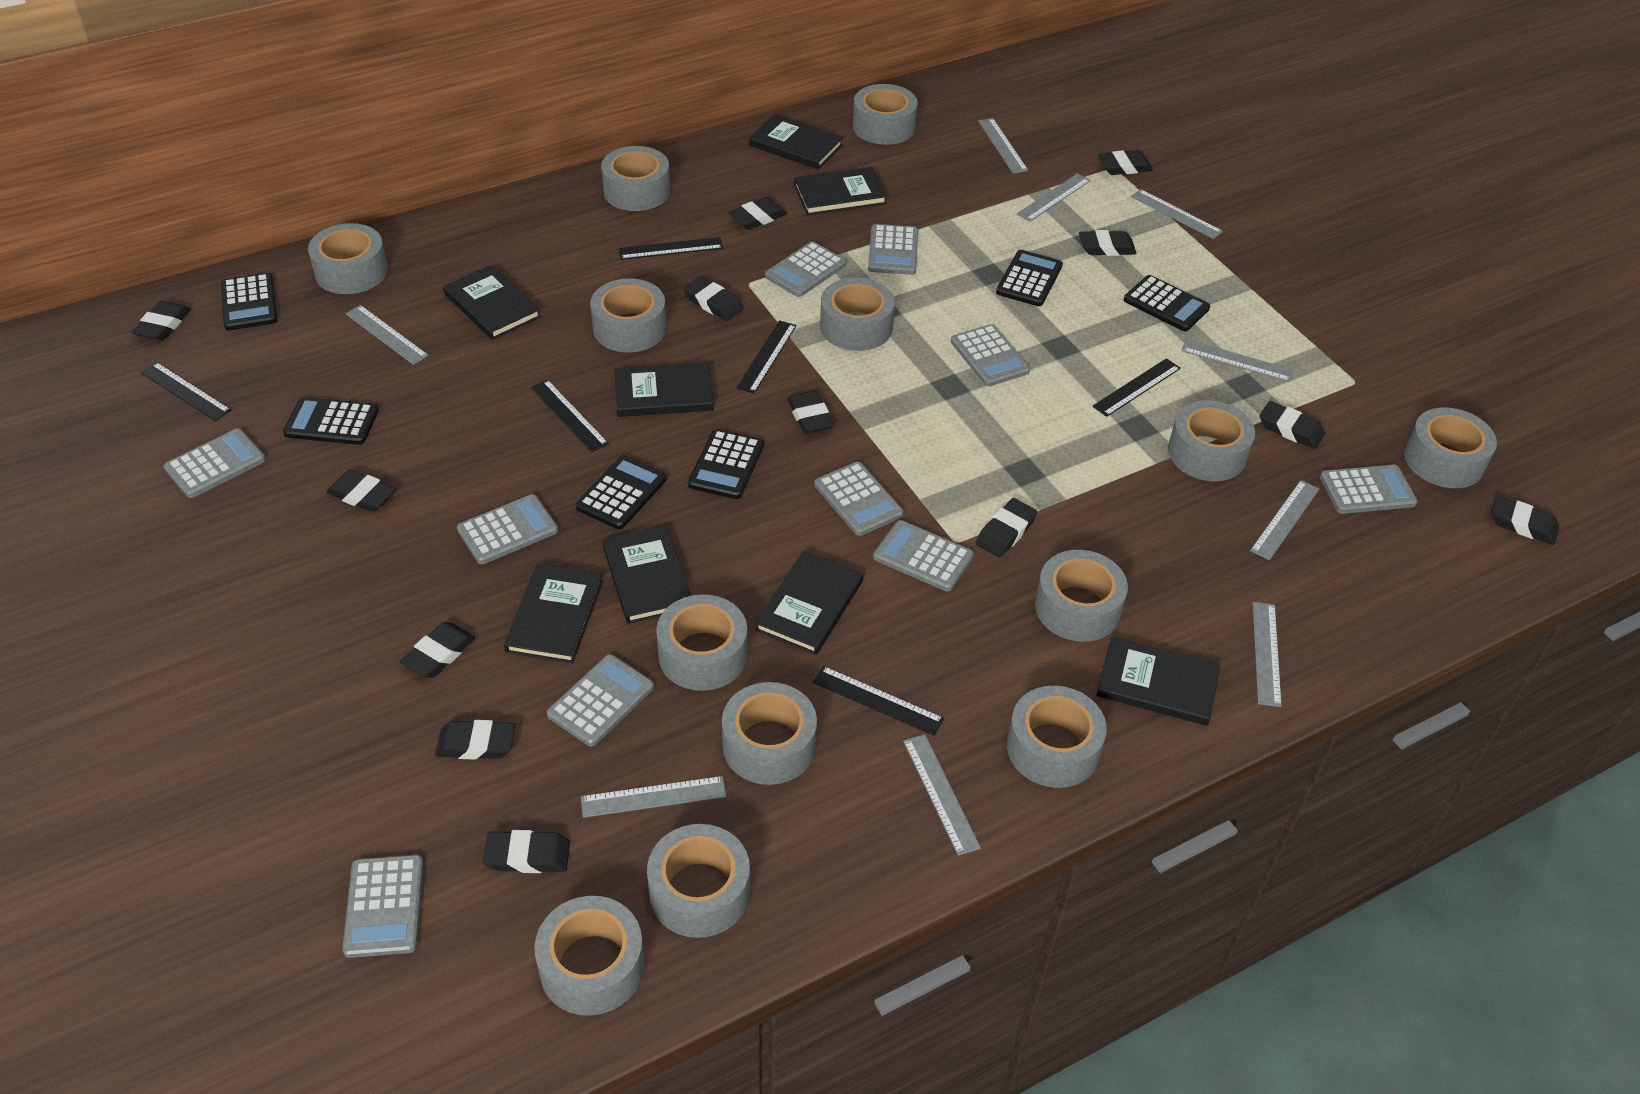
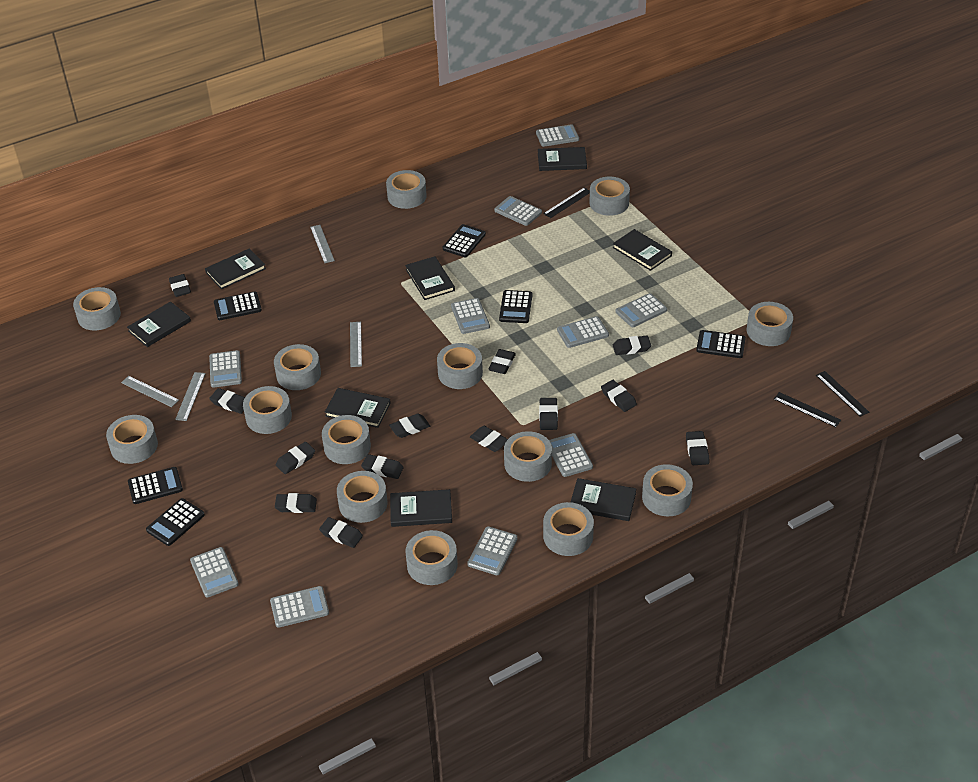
black ruler: 6 -> 3
grey ruler: 9 -> 4
grey tape: 13 -> 14

